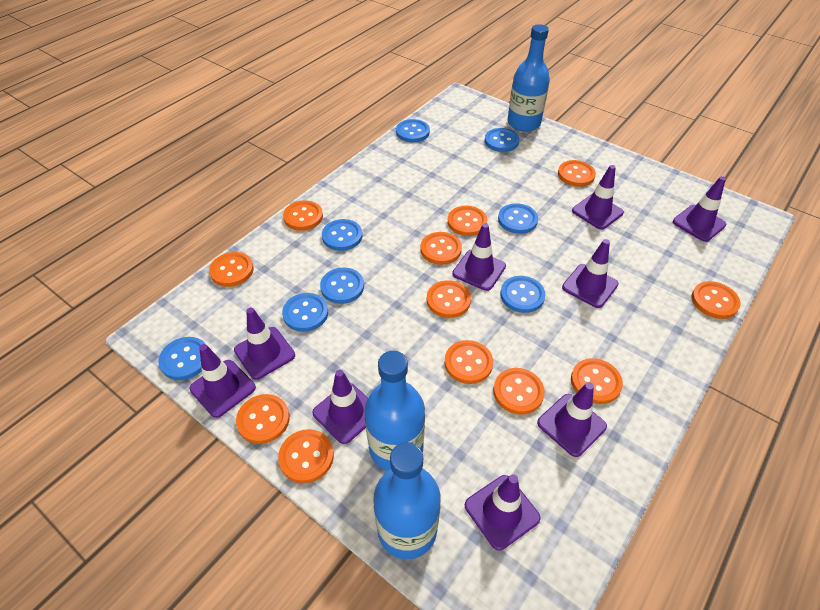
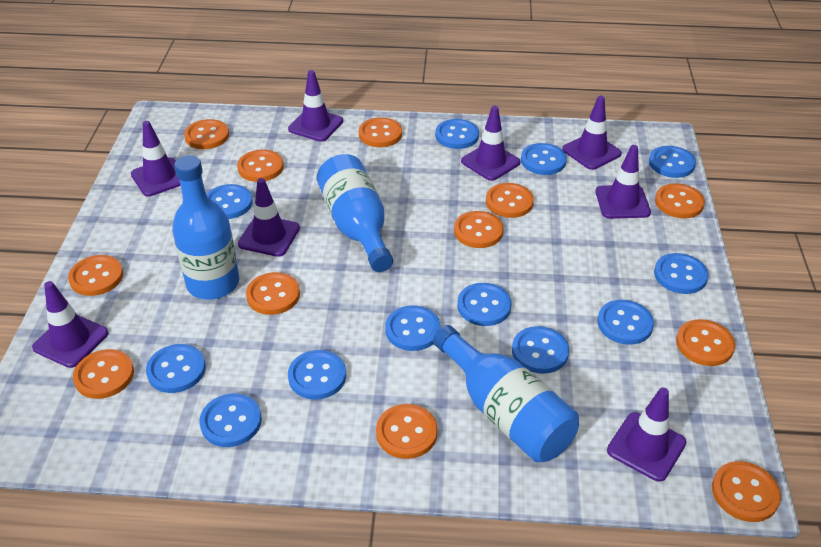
blue button: 8 -> 12
purple traffic cone: 9 -> 8

